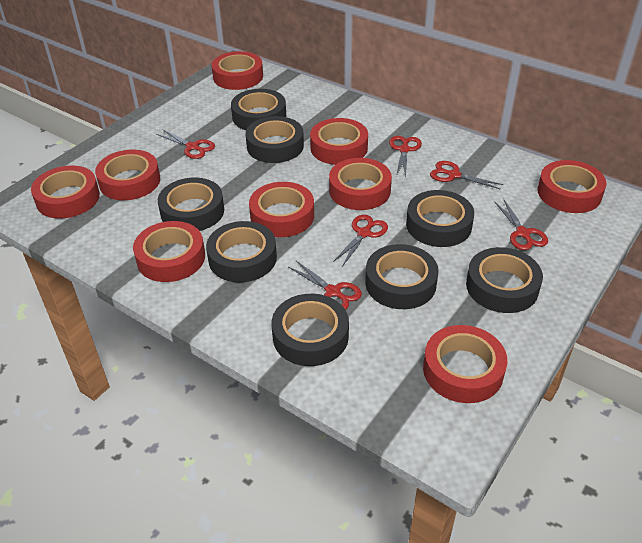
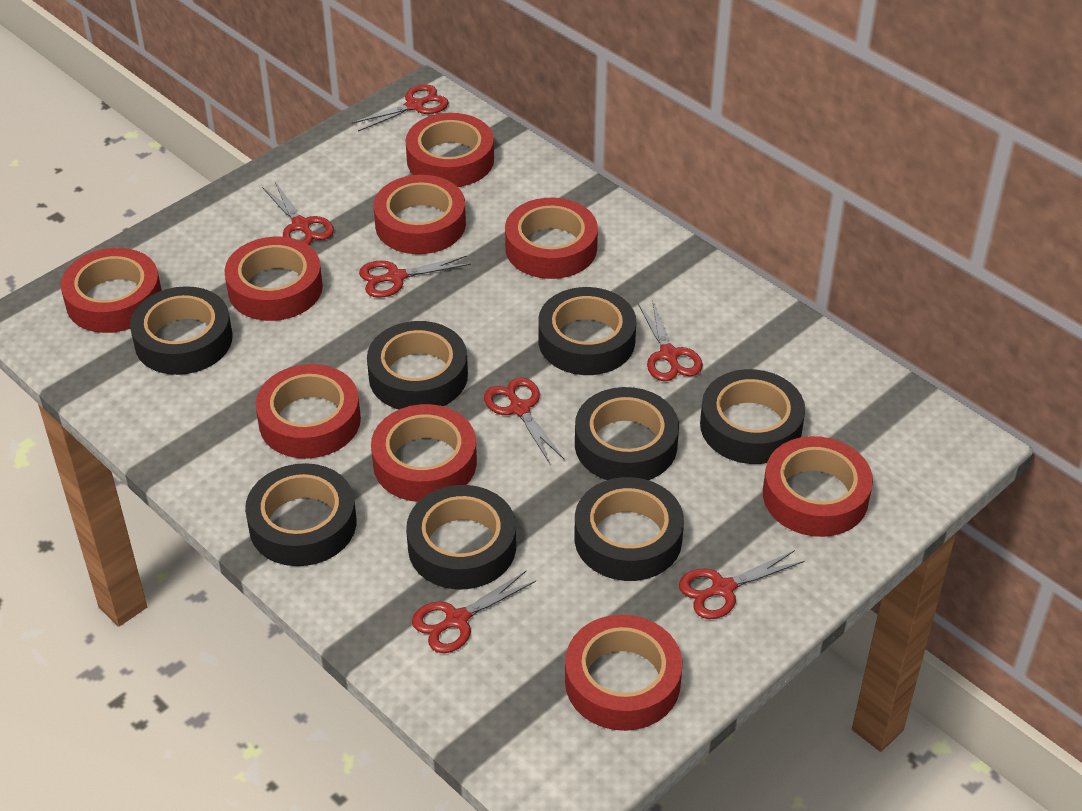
red scissors: 6 -> 7

